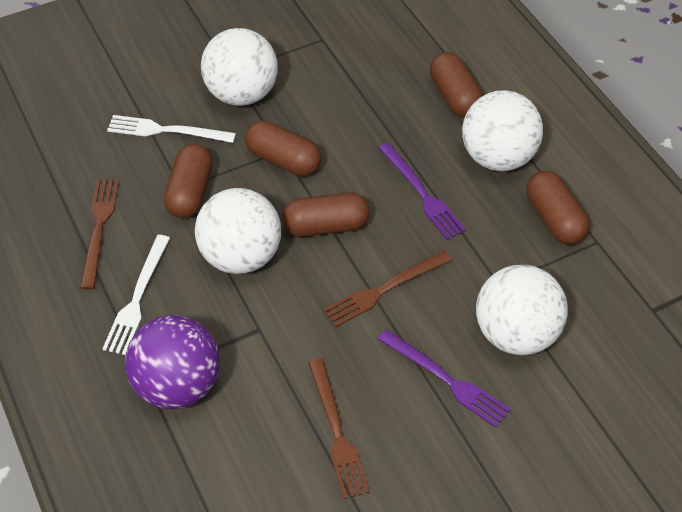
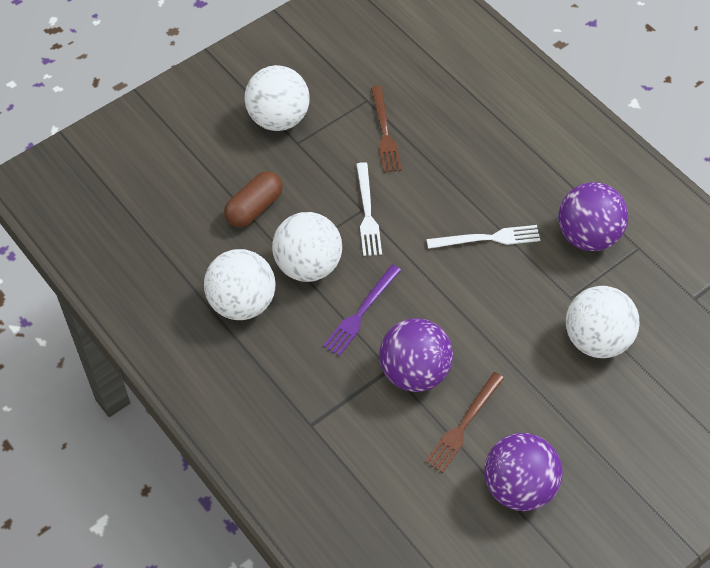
brown capsule: 5 -> 1
brown fork: 3 -> 2
purple ball: 1 -> 3
purple fork: 2 -> 1

